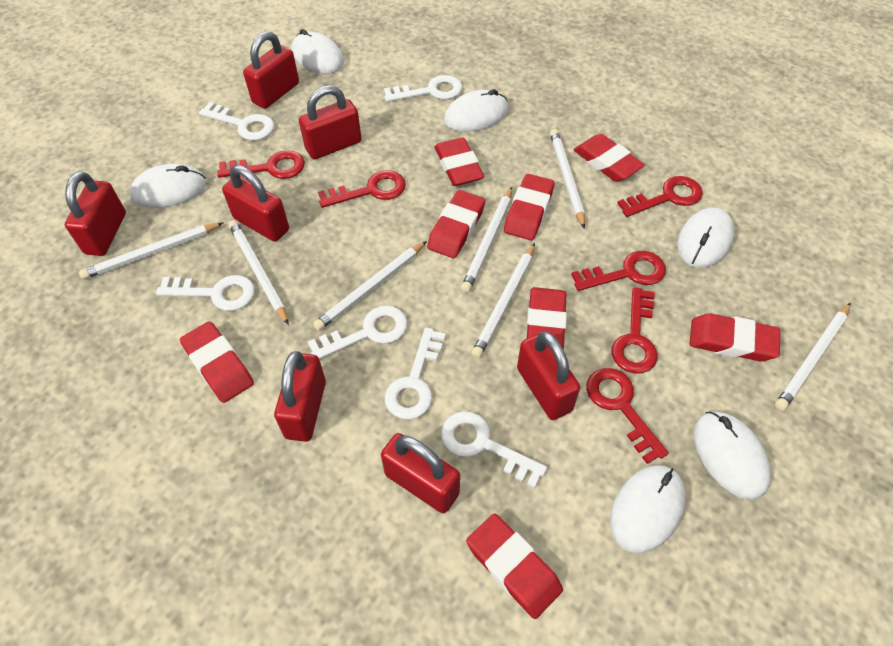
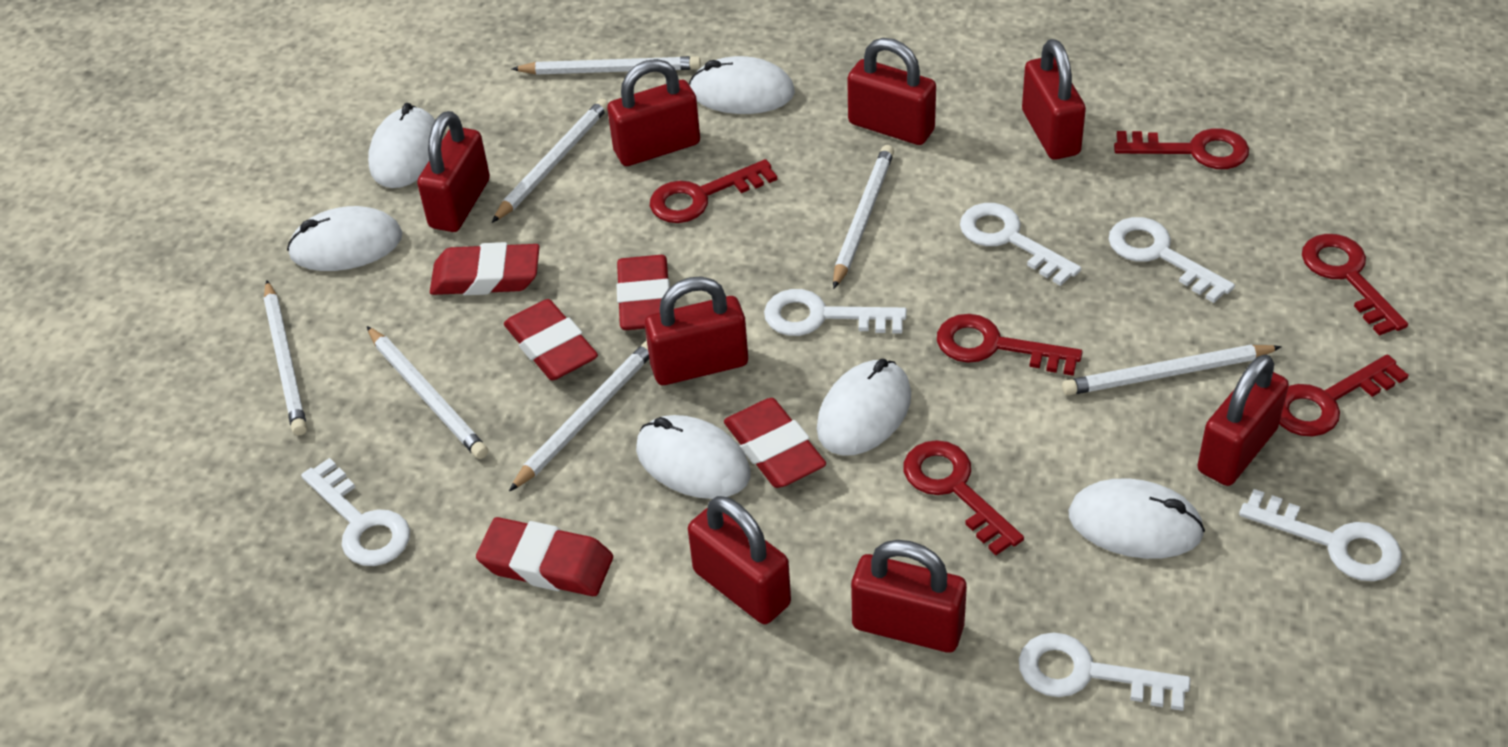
red eraser: 8 -> 5
red padlock: 7 -> 8

